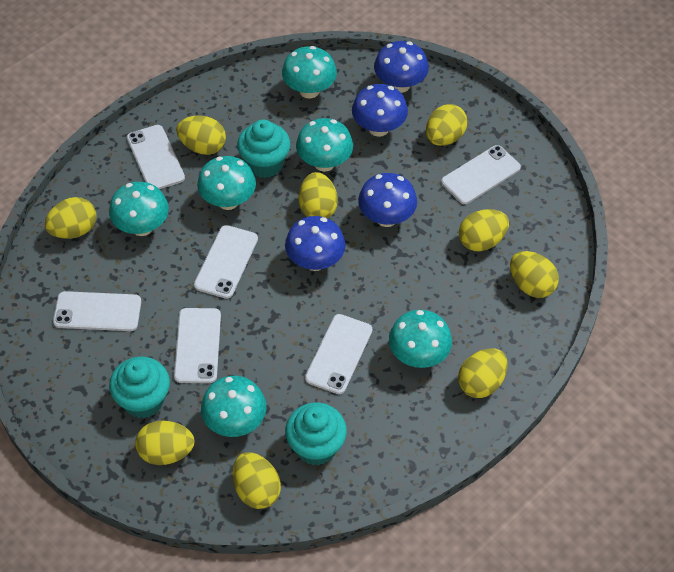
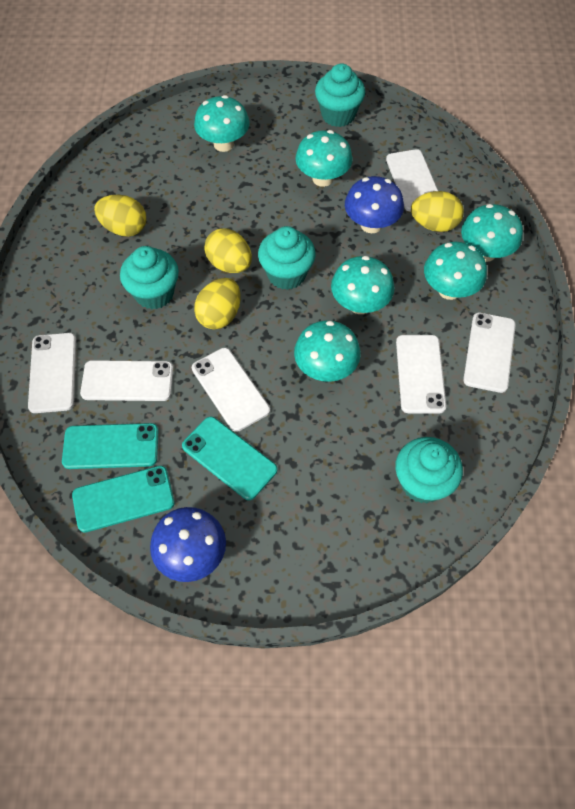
blue mushroom: 4 -> 2
turquoise cupcake: 3 -> 4
turquoise phone: 0 -> 3
yellow egg: 9 -> 4

